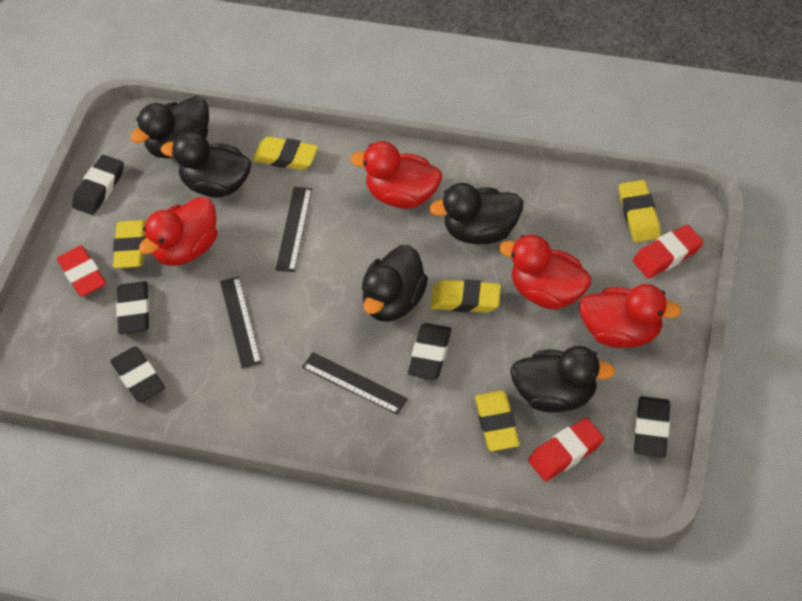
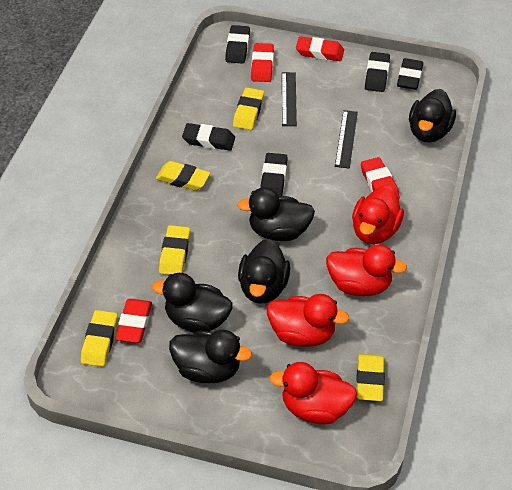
black ruler: 3 -> 2
red eraser: 3 -> 4

